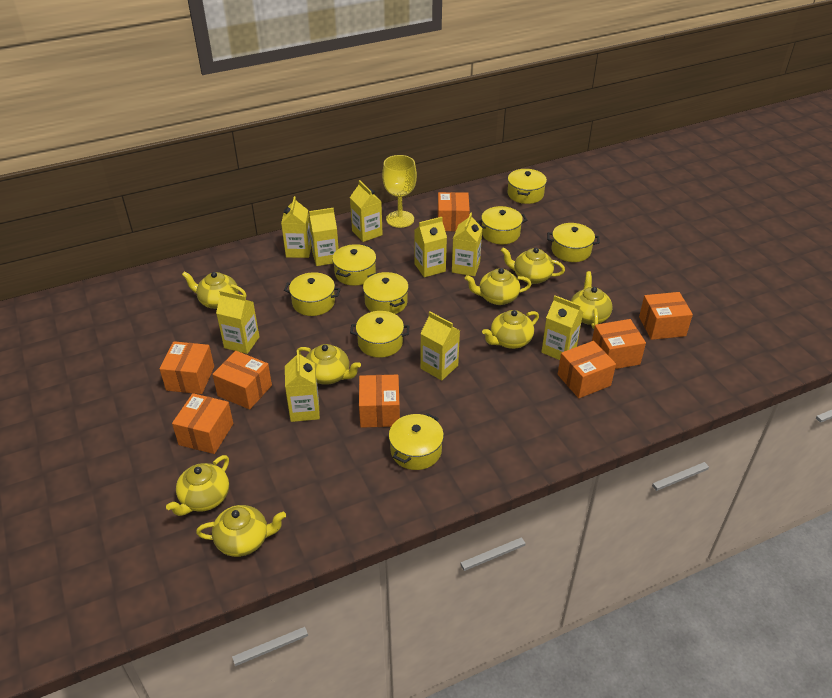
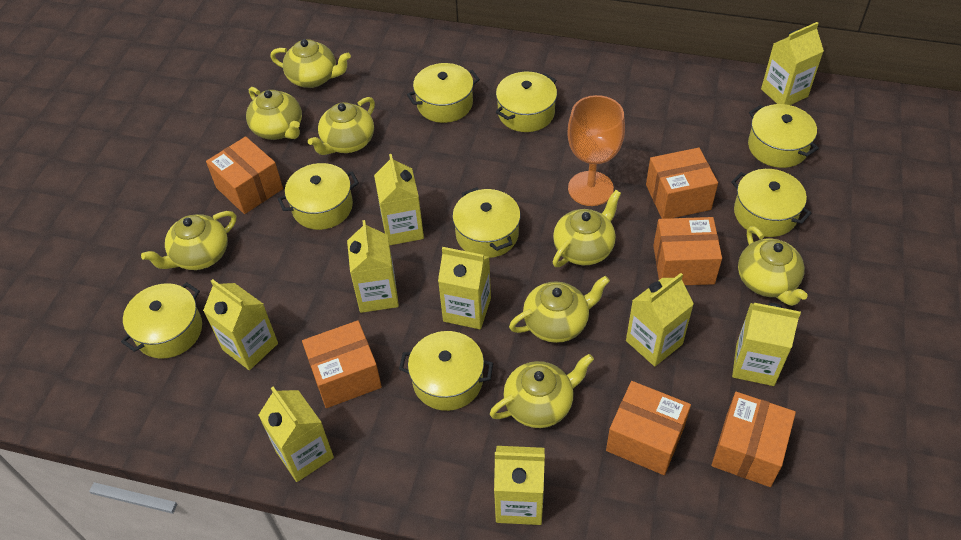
orange box: 8 -> 6
orange goblet: 0 -> 1
yellow goblet: 1 -> 0

